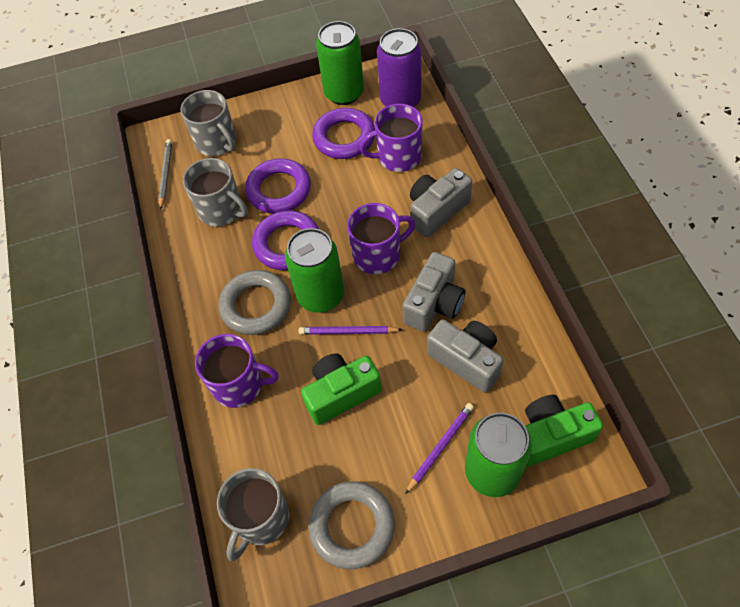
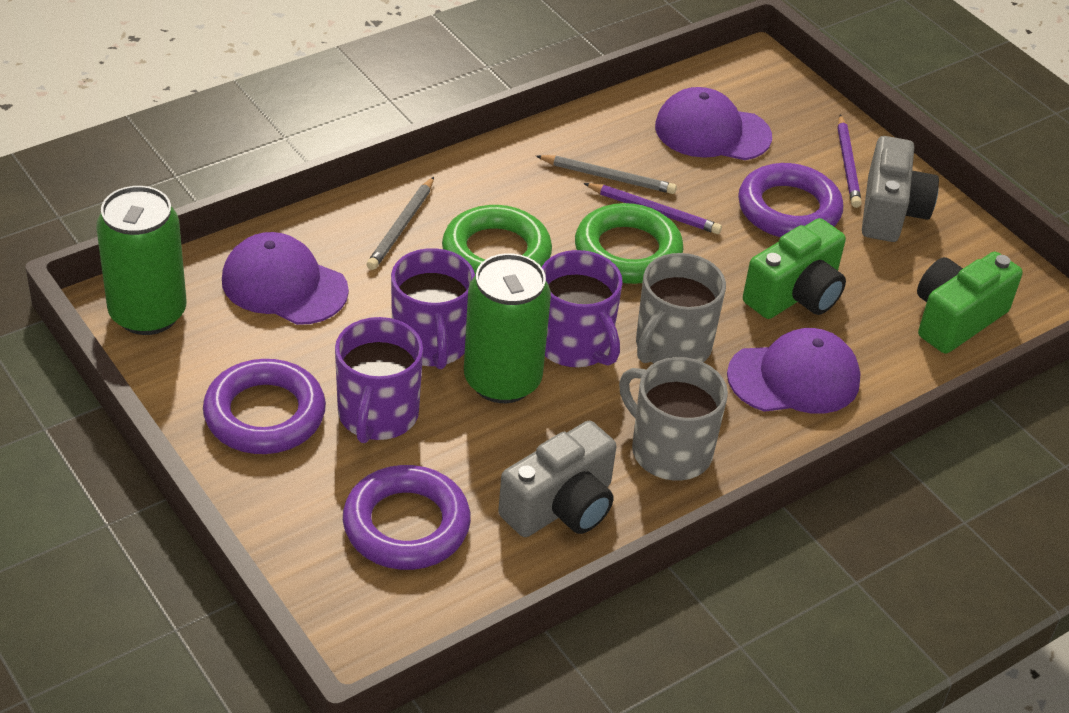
green can: 3 -> 2
green ring: 0 -> 2
grey camera: 3 -> 2
grey mug: 3 -> 2
grey pencil: 1 -> 2
grey ring: 2 -> 0
purple can: 1 -> 0
purple cap: 0 -> 3

